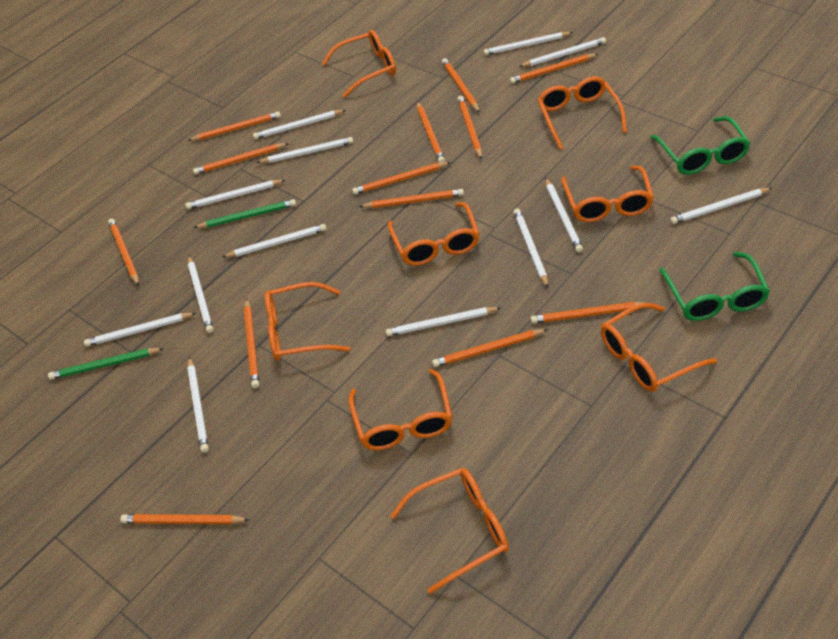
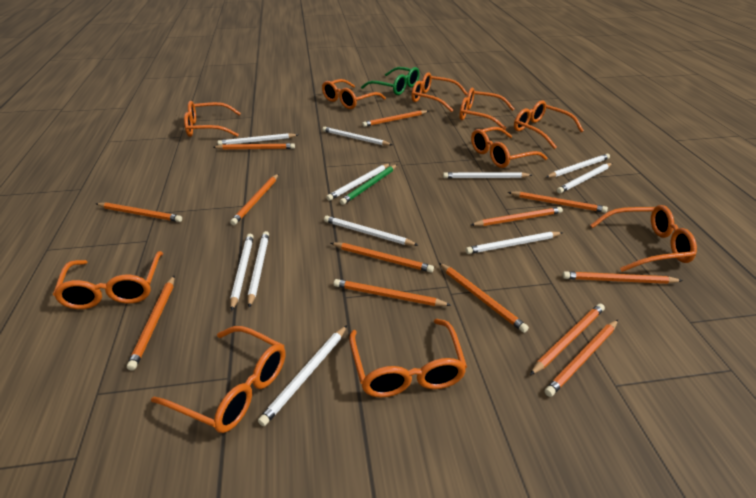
green glasses: 2 -> 1
green pencil: 2 -> 1
orange glasses: 8 -> 10
white pencil: 13 -> 11

